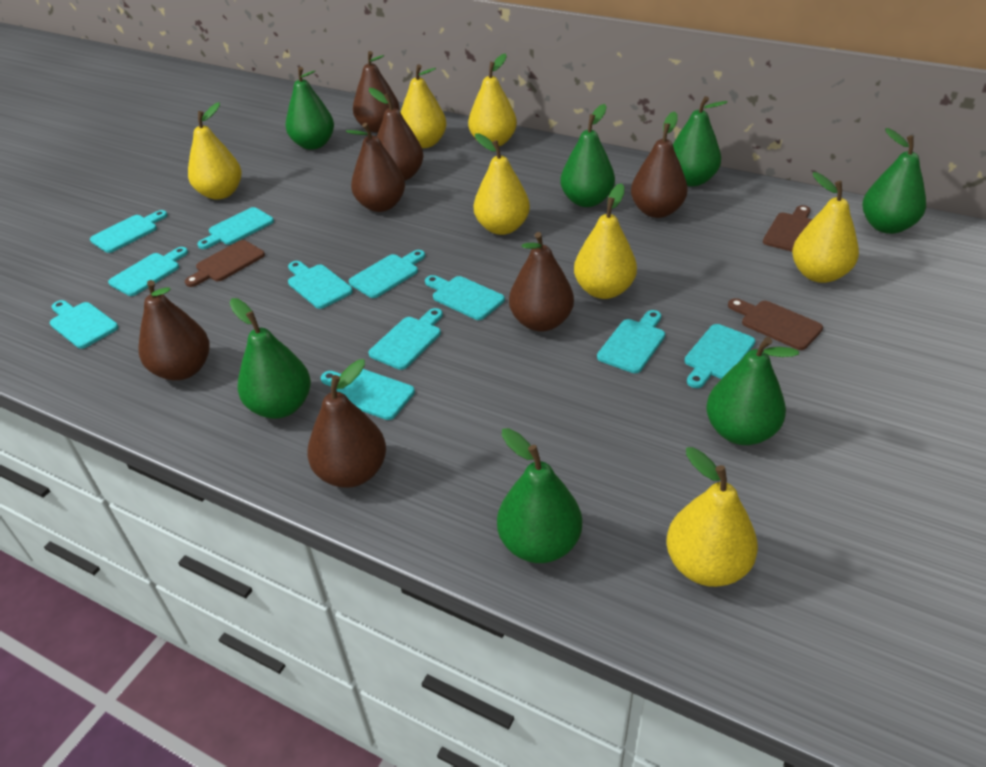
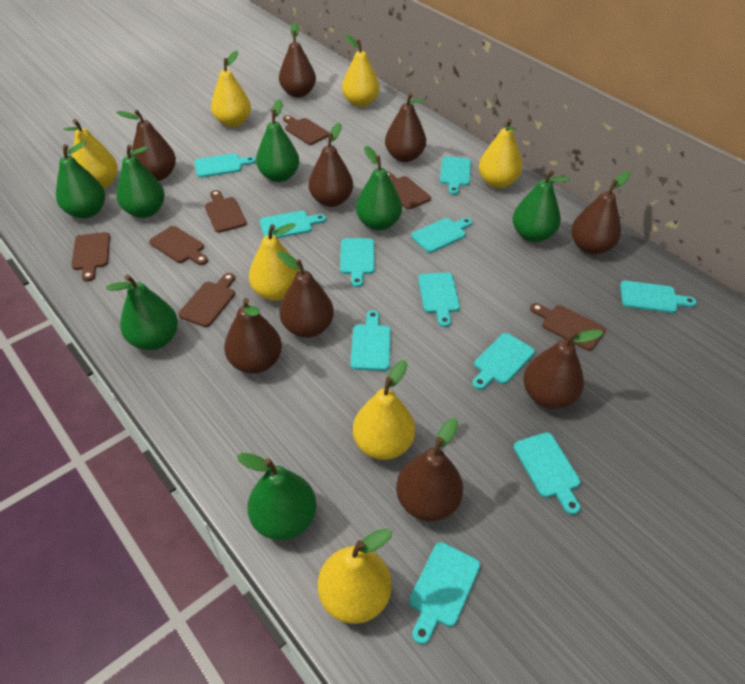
brown cutting board: 3 -> 7
brown pear: 7 -> 9

